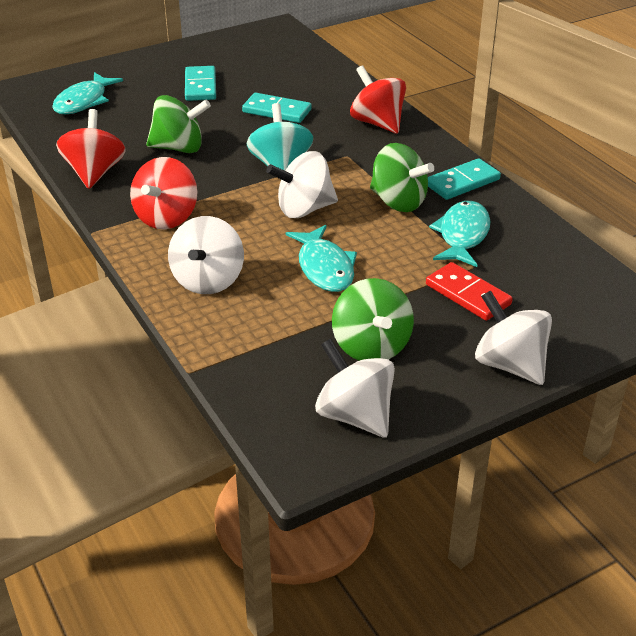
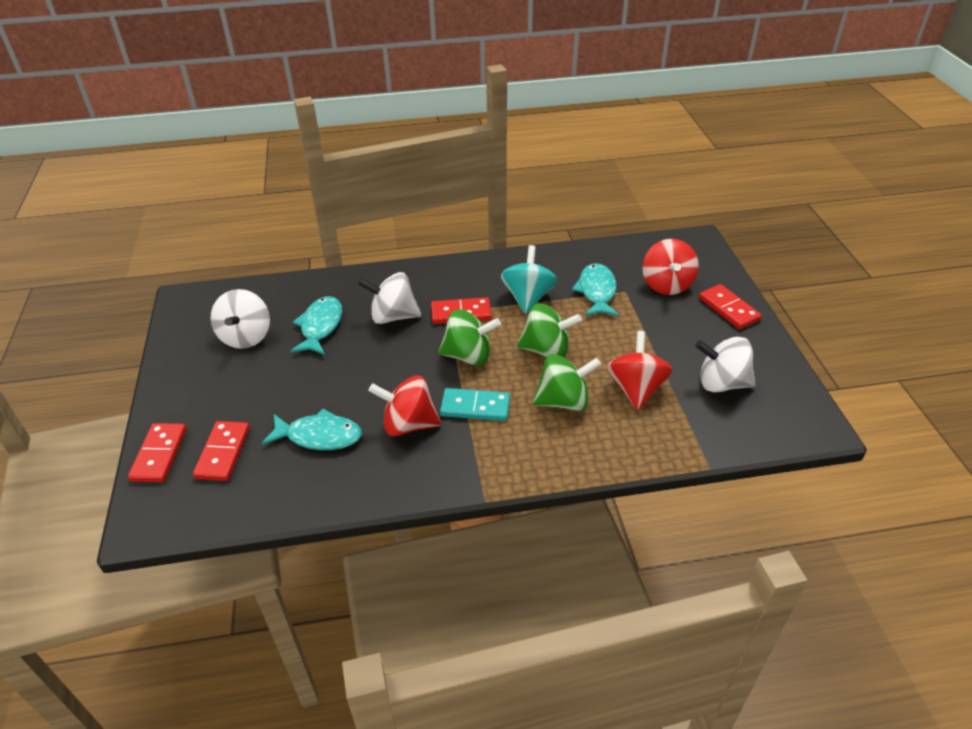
red domino: 1 -> 4
turquoise domino: 3 -> 1
white spinning top: 4 -> 3

